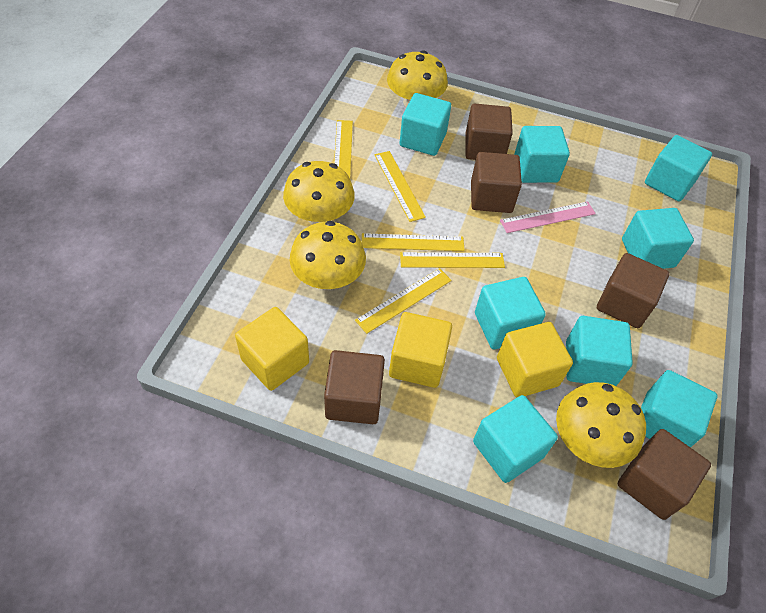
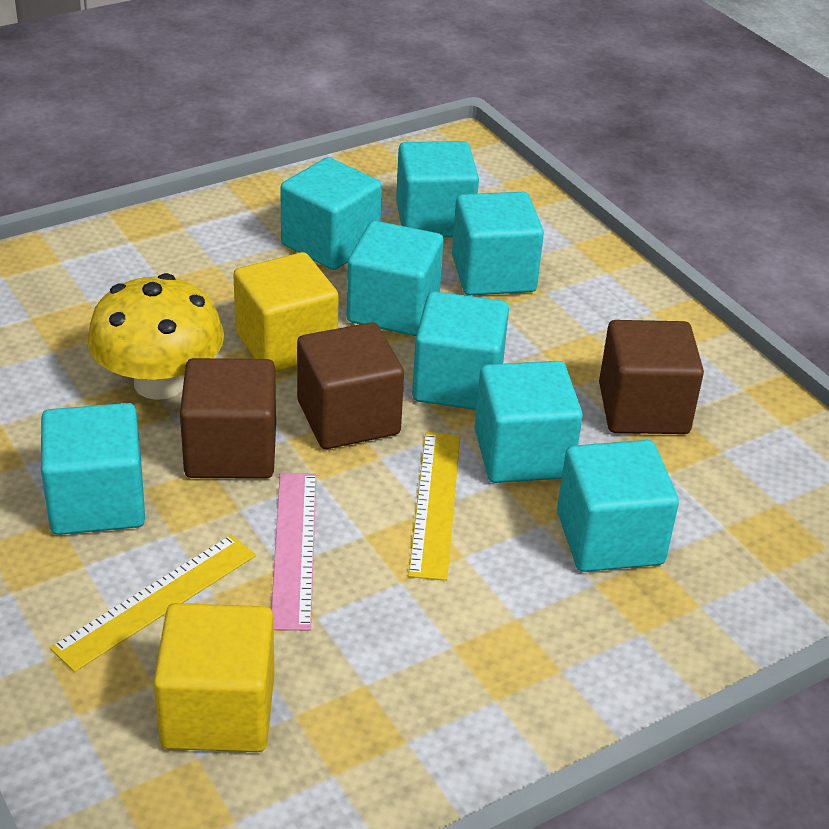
brown cube: 5 -> 3
yellow cube: 3 -> 2
yellow mushroom: 4 -> 1
yellow ruler: 5 -> 2

